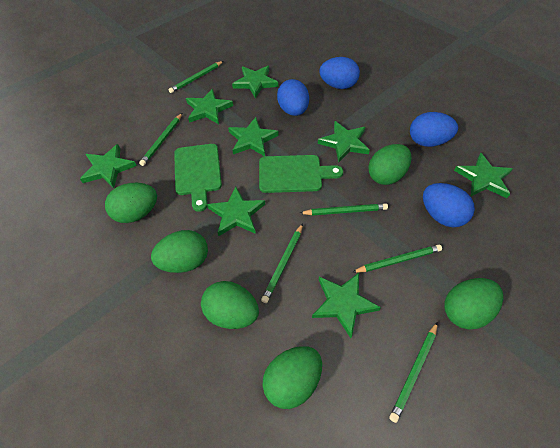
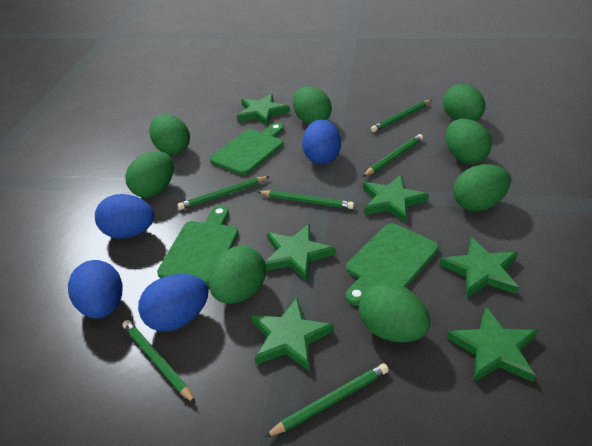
green cutting board: 2 -> 3
green egg: 6 -> 8
green star: 8 -> 6

